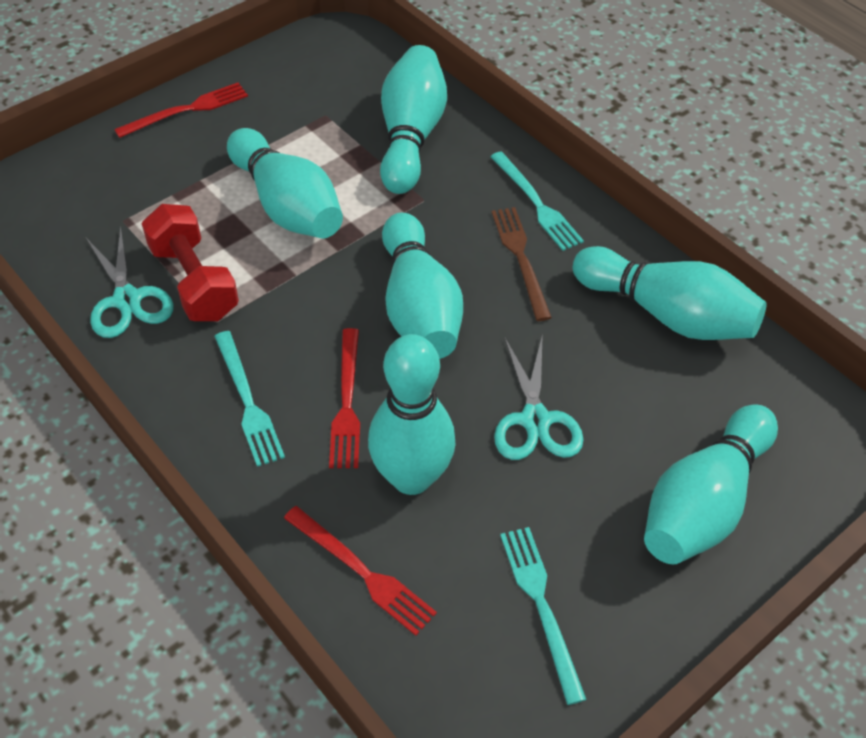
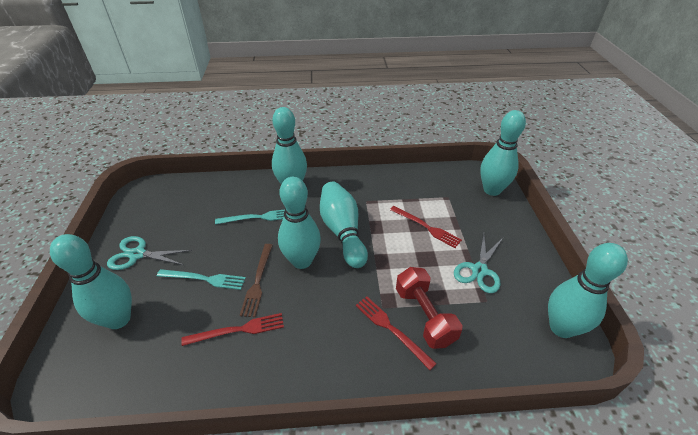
turquoise fork: 3 -> 2

